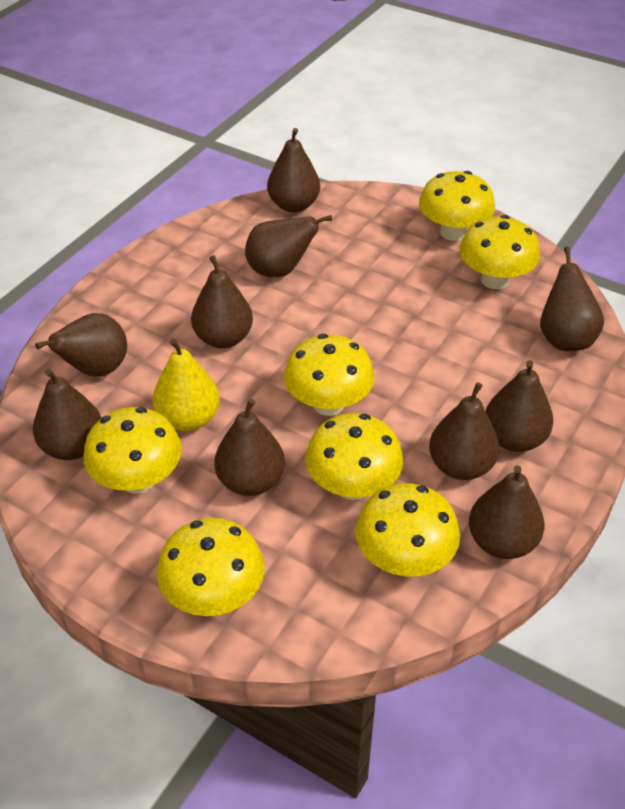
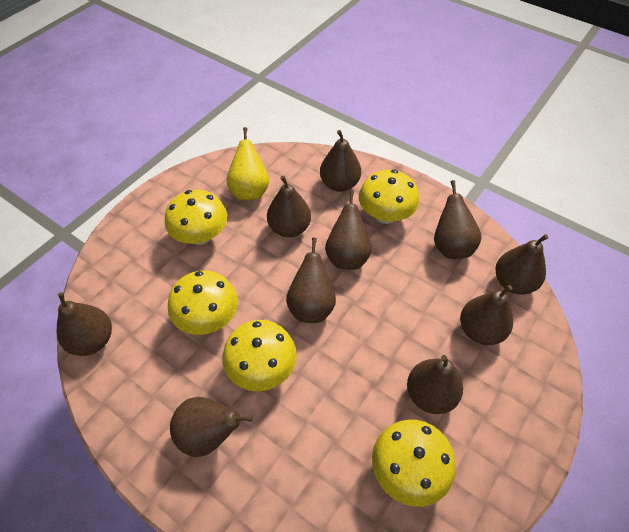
yellow mushroom: 7 -> 5

